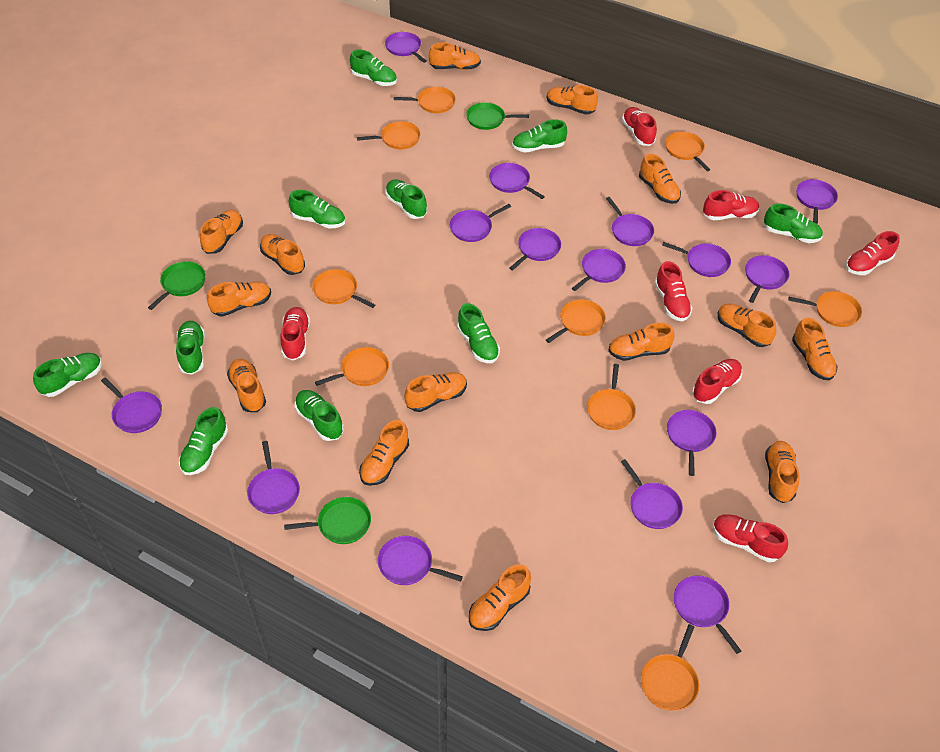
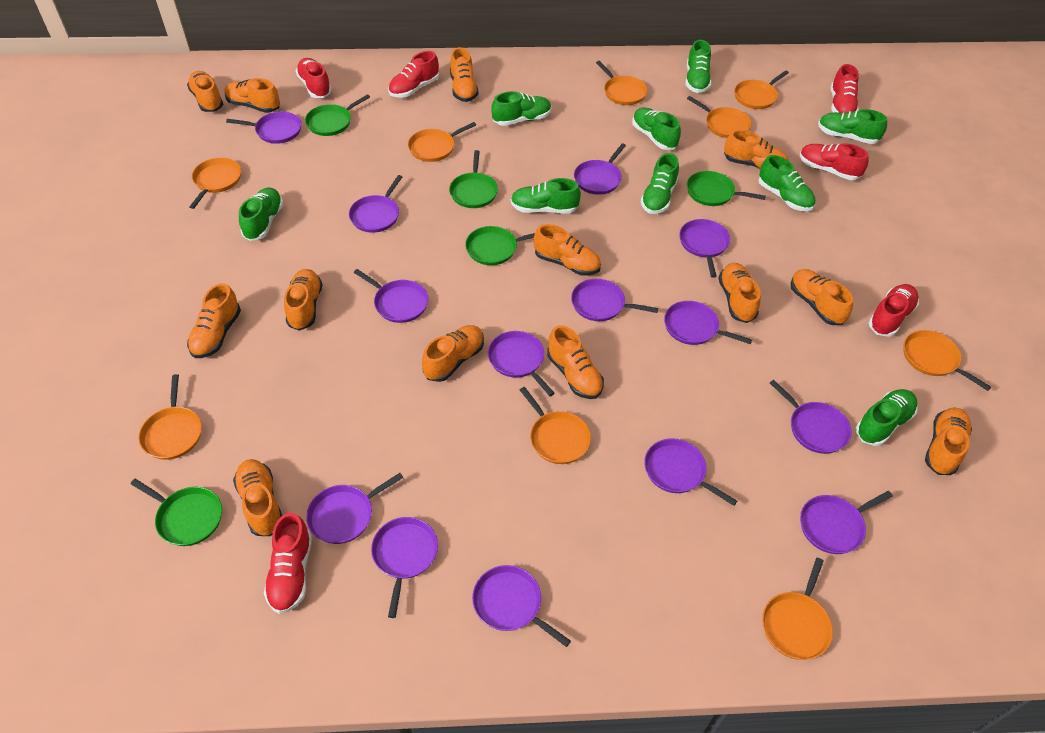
green pan: 3 -> 5
green shoe: 10 -> 9
orange shoe: 14 -> 13
purple pan: 15 -> 14
red shoe: 7 -> 6

